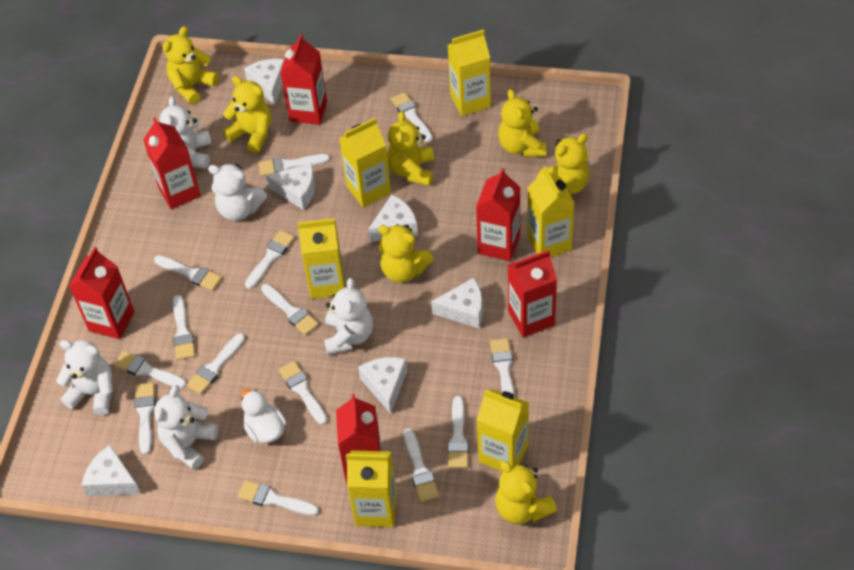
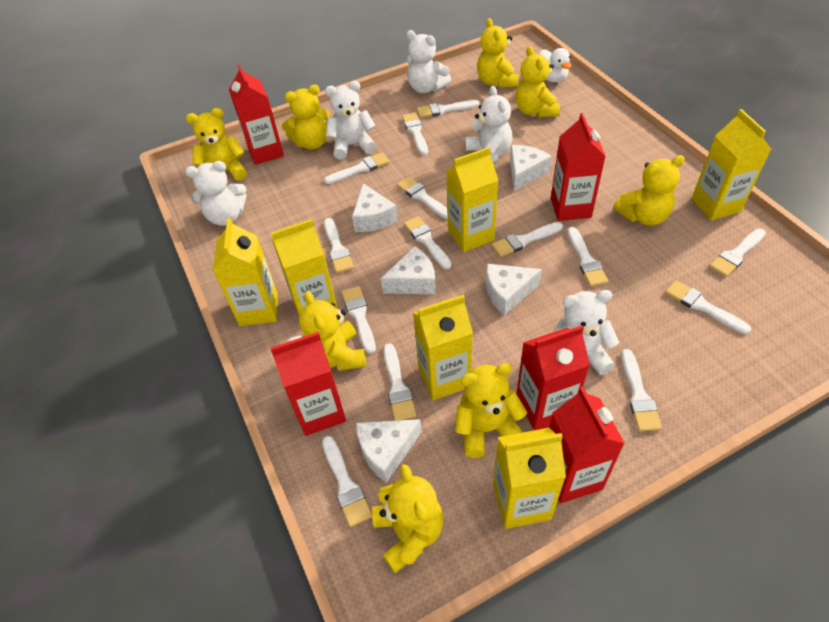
red carton: 6 -> 5
white cheese: 6 -> 5
yellow teddy bear: 7 -> 8

